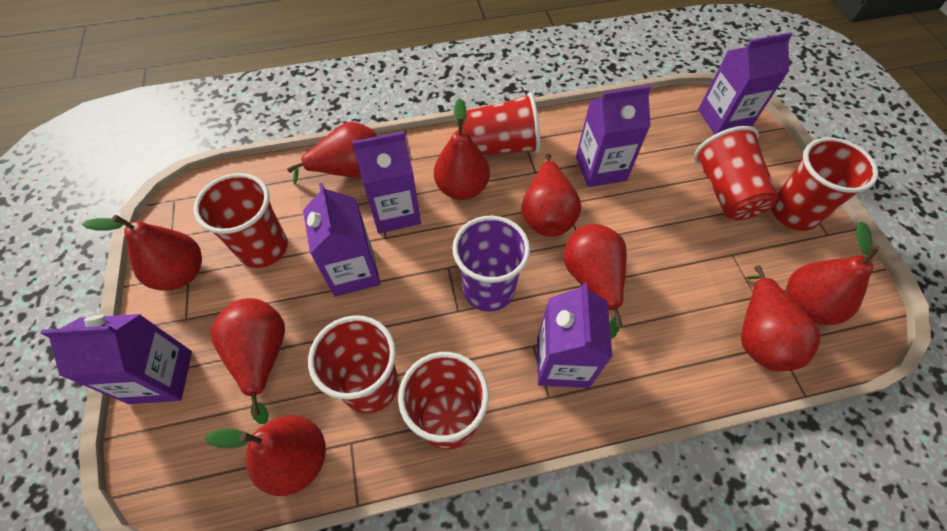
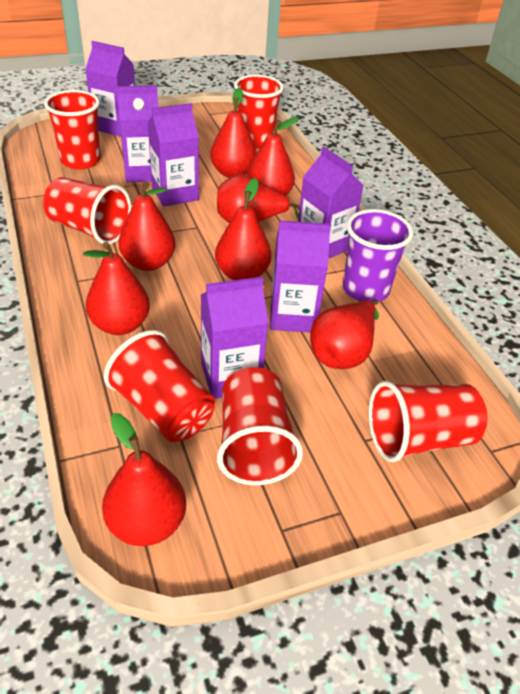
red pear: 9 -> 8

